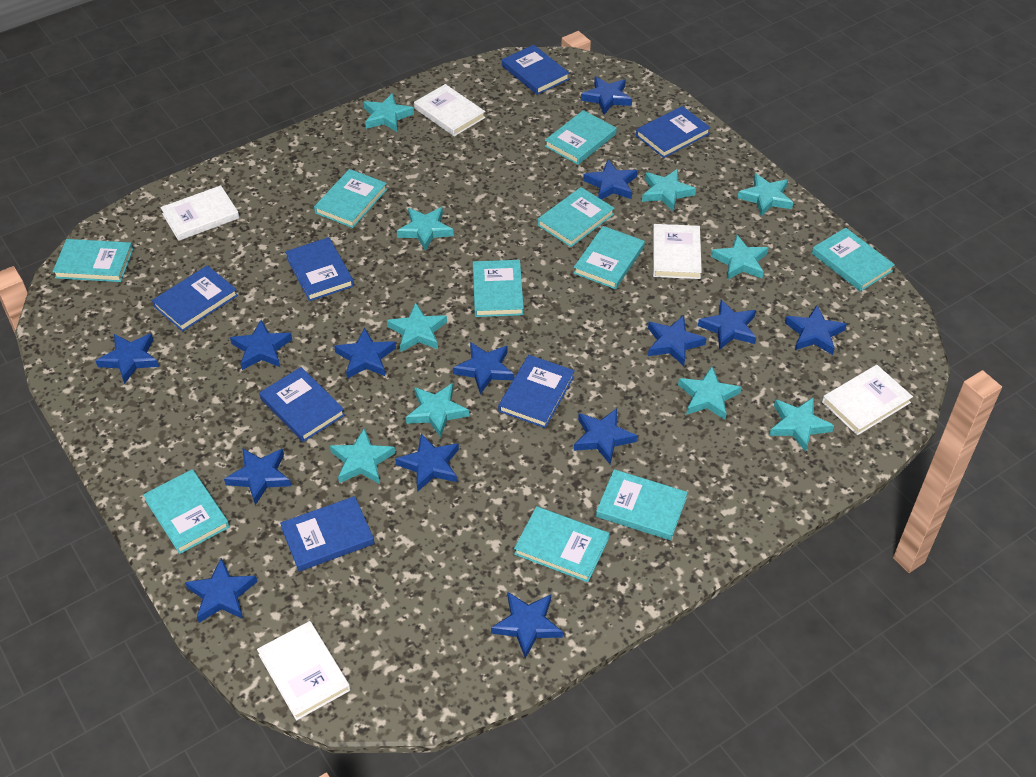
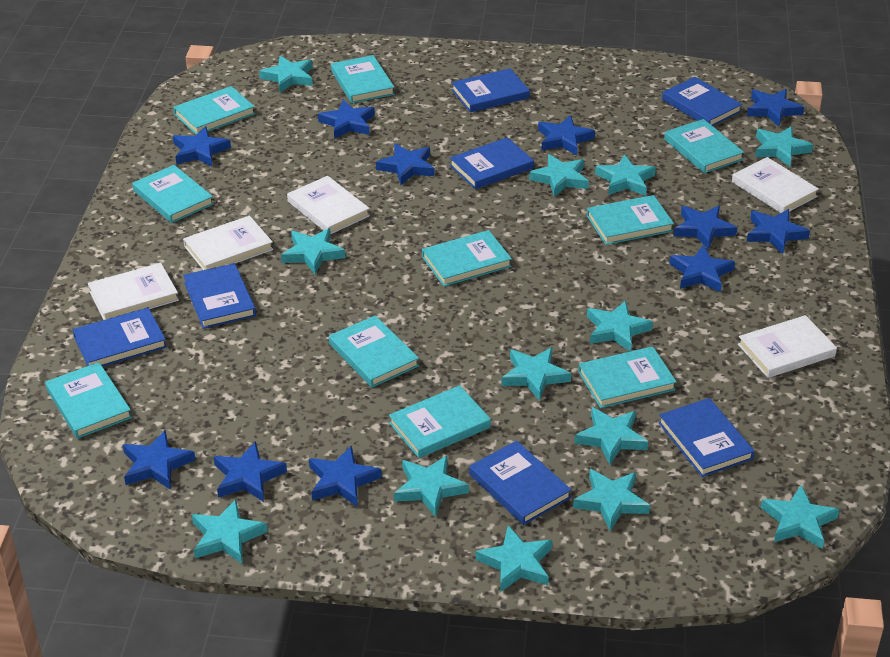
blue star: 14 -> 11
turquoise star: 10 -> 13

